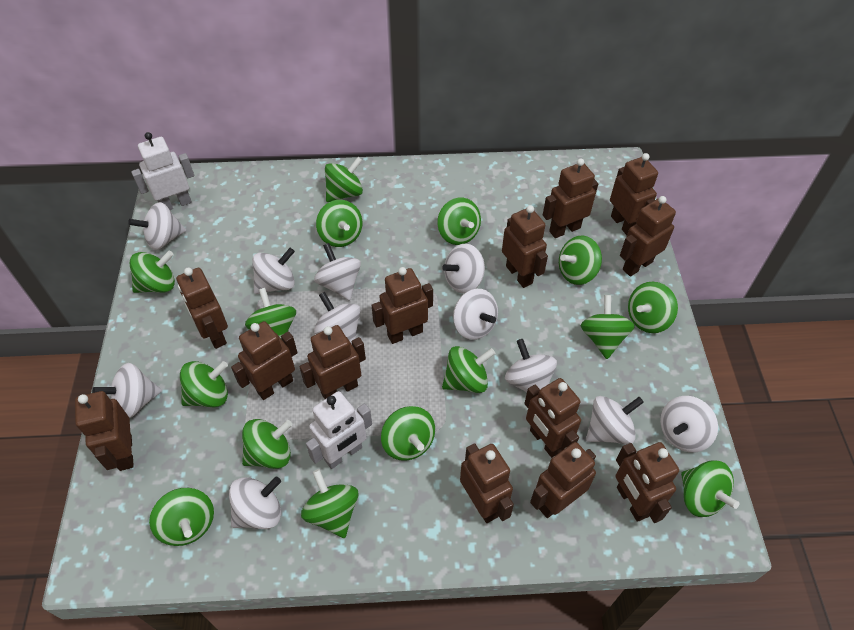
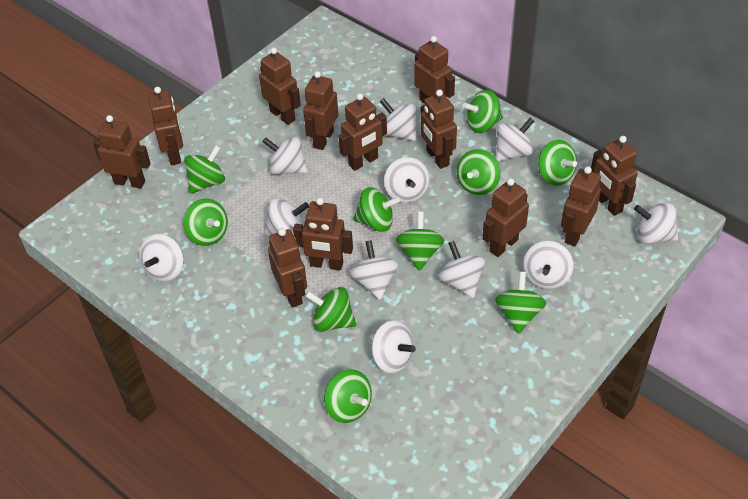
brown robot: 13 -> 12
green spinning top: 15 -> 10
white robot: 2 -> 0

